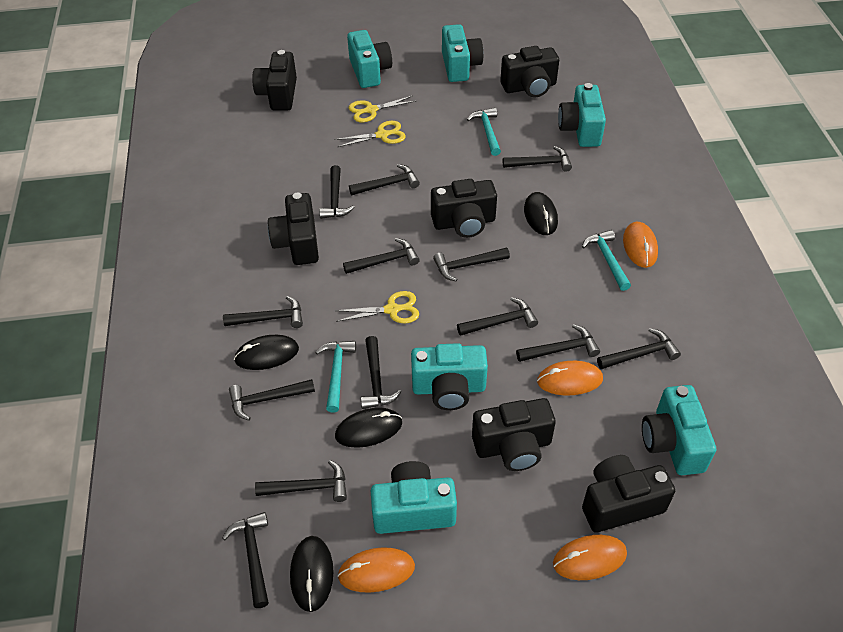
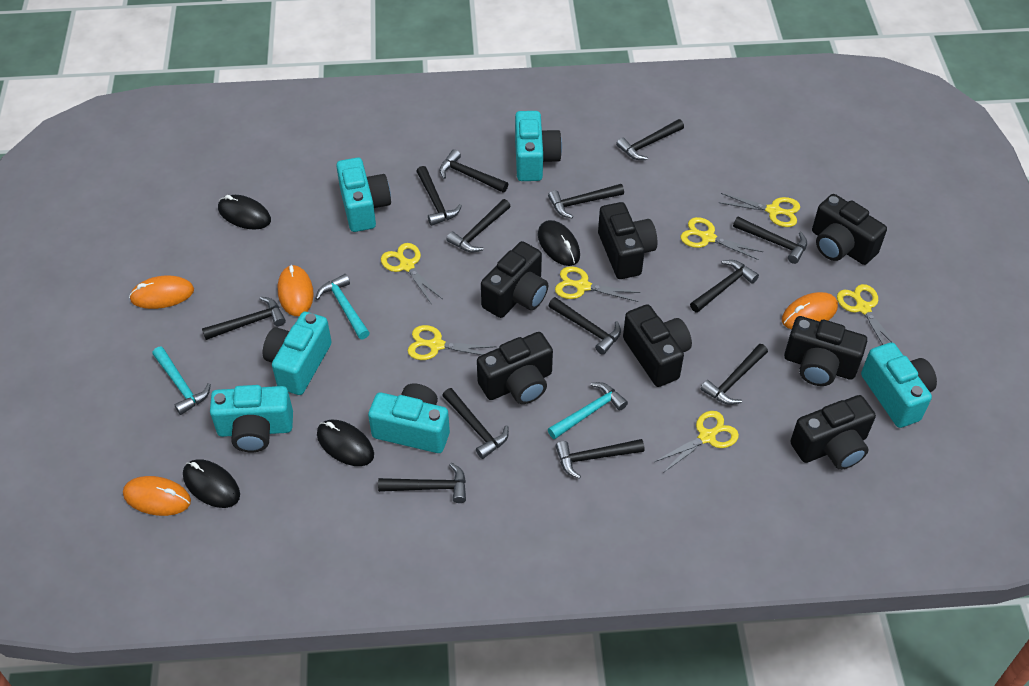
black camera: 6 -> 7
yellow scissors: 3 -> 7

